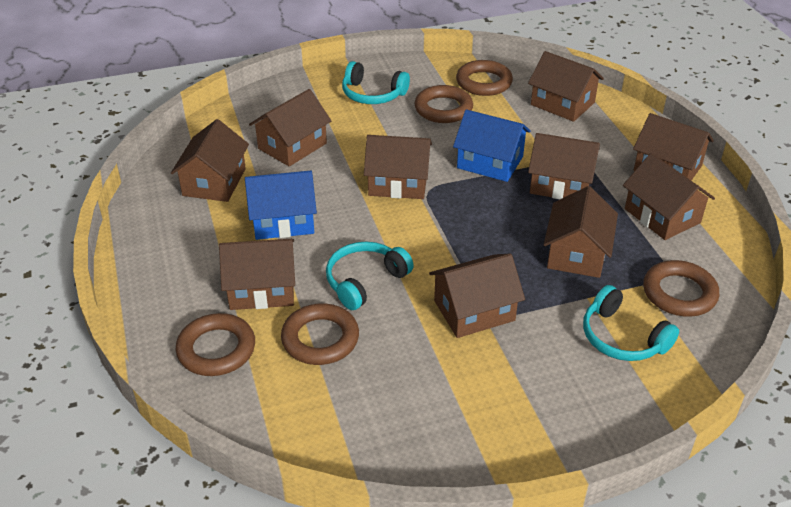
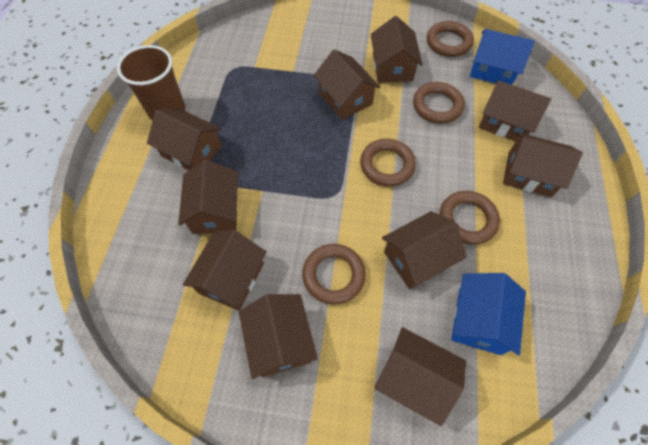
brown cup: 0 -> 1
turquoise headphones: 3 -> 0

